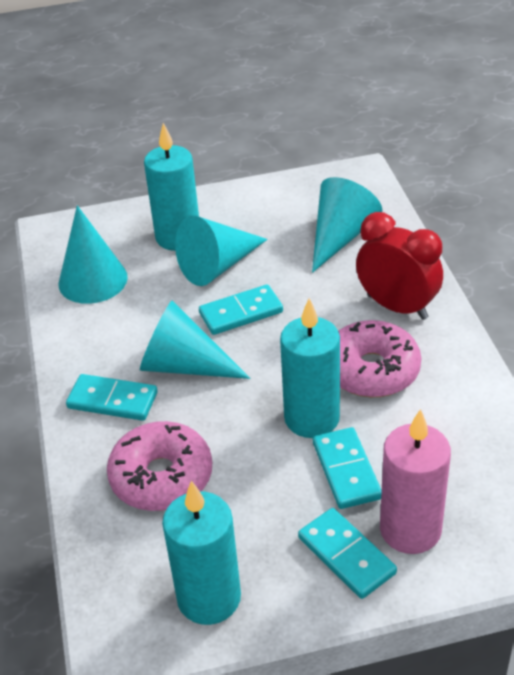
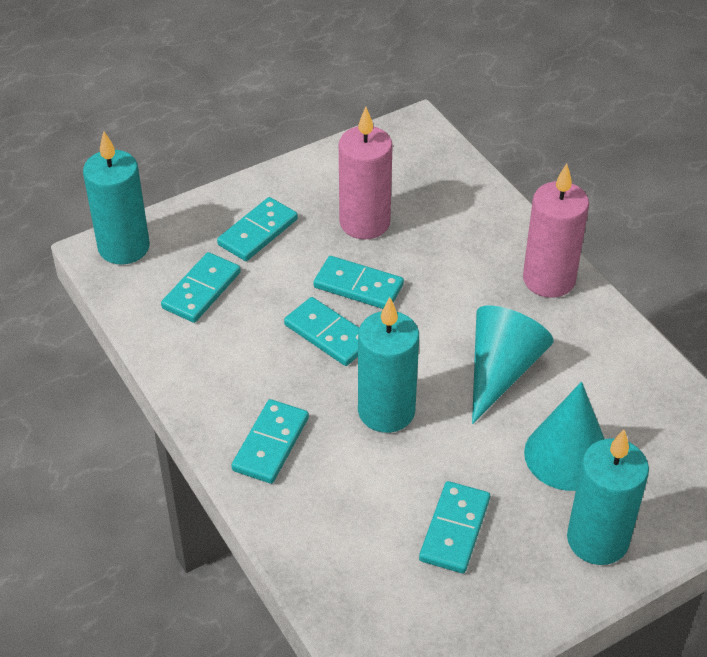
pink candle: 1 -> 2
pink donut: 2 -> 0
red clock: 1 -> 0
turquoise cone: 4 -> 2
turquoise domino: 4 -> 6

